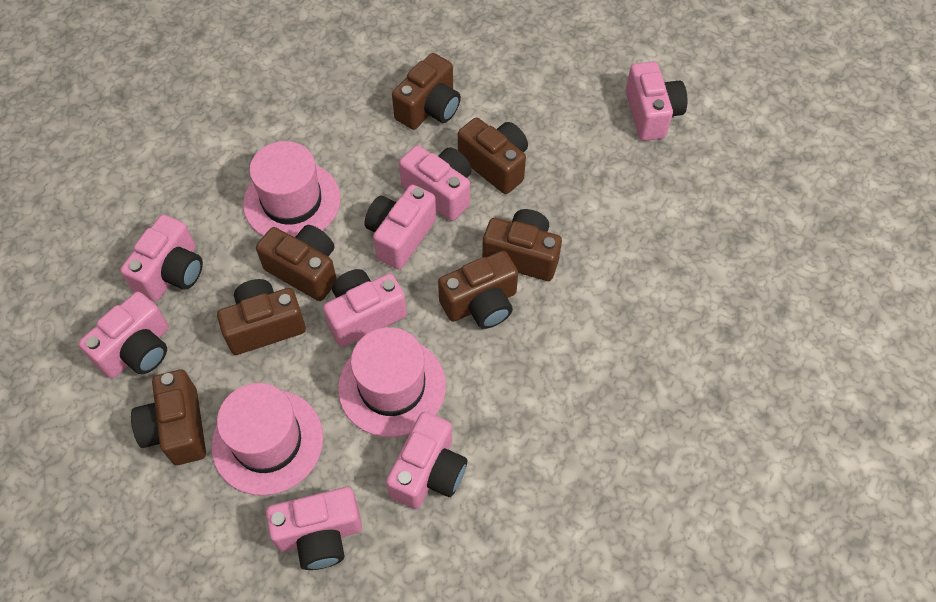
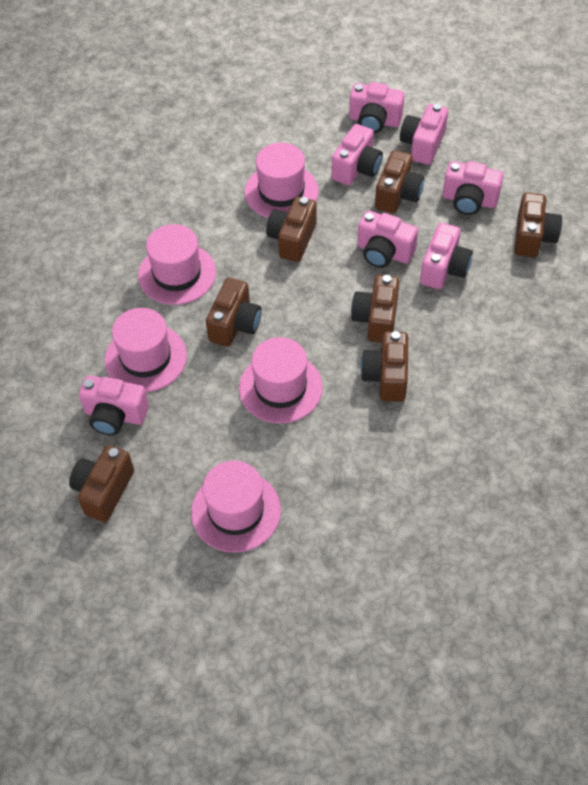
pink camera: 8 -> 7
pink hat: 3 -> 5

